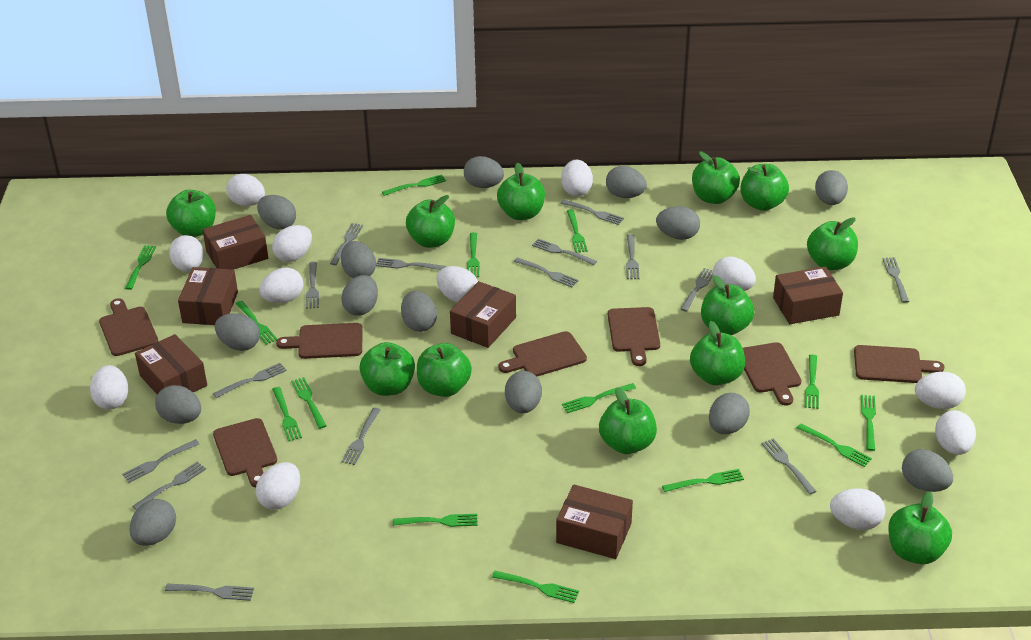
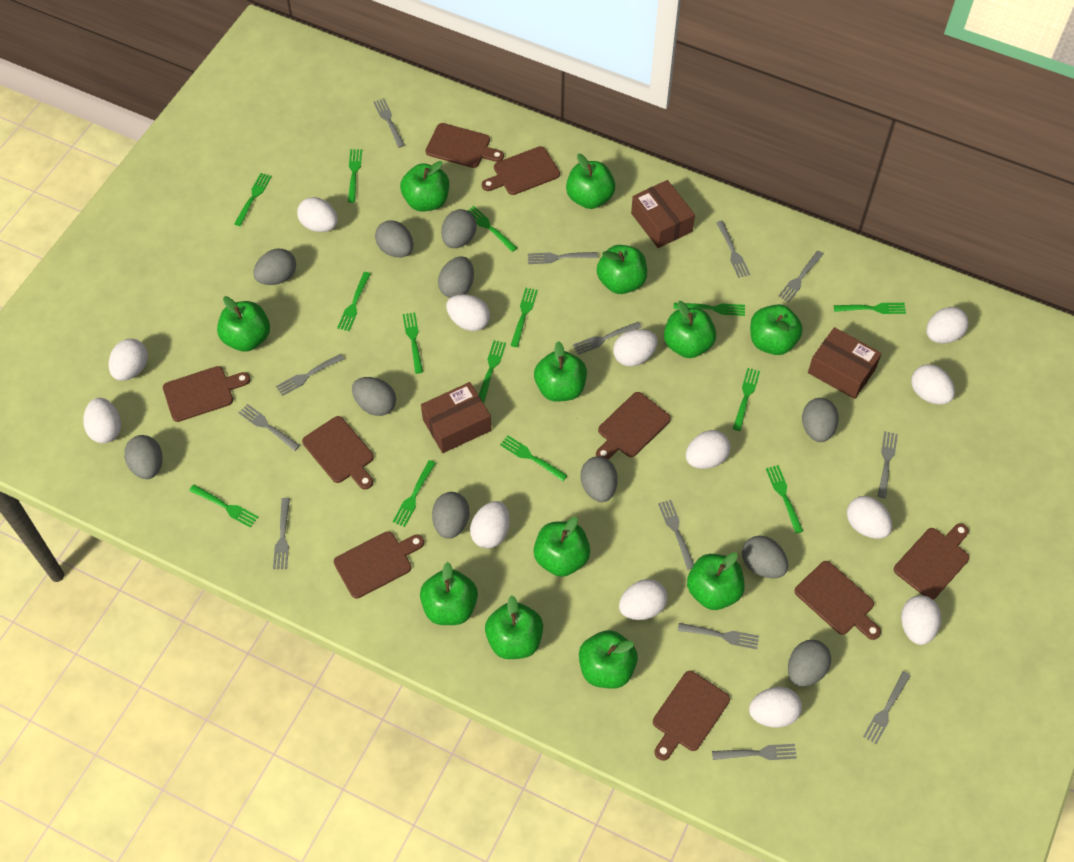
brown box: 6 -> 3
brown cutting board: 7 -> 9
grey egg: 14 -> 11
grey fork: 15 -> 13
white egg: 12 -> 13

